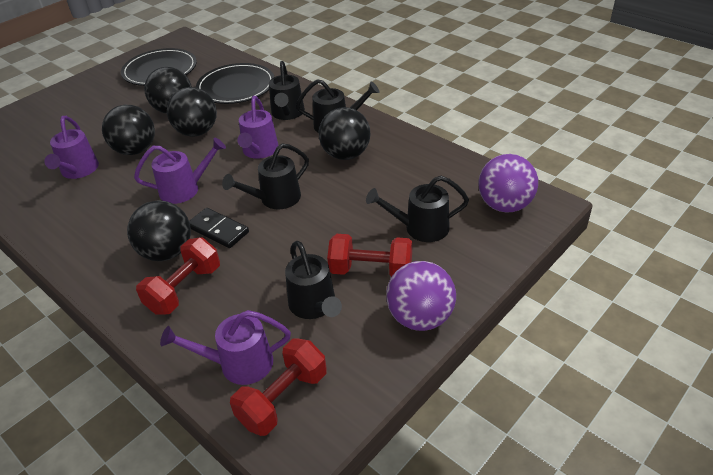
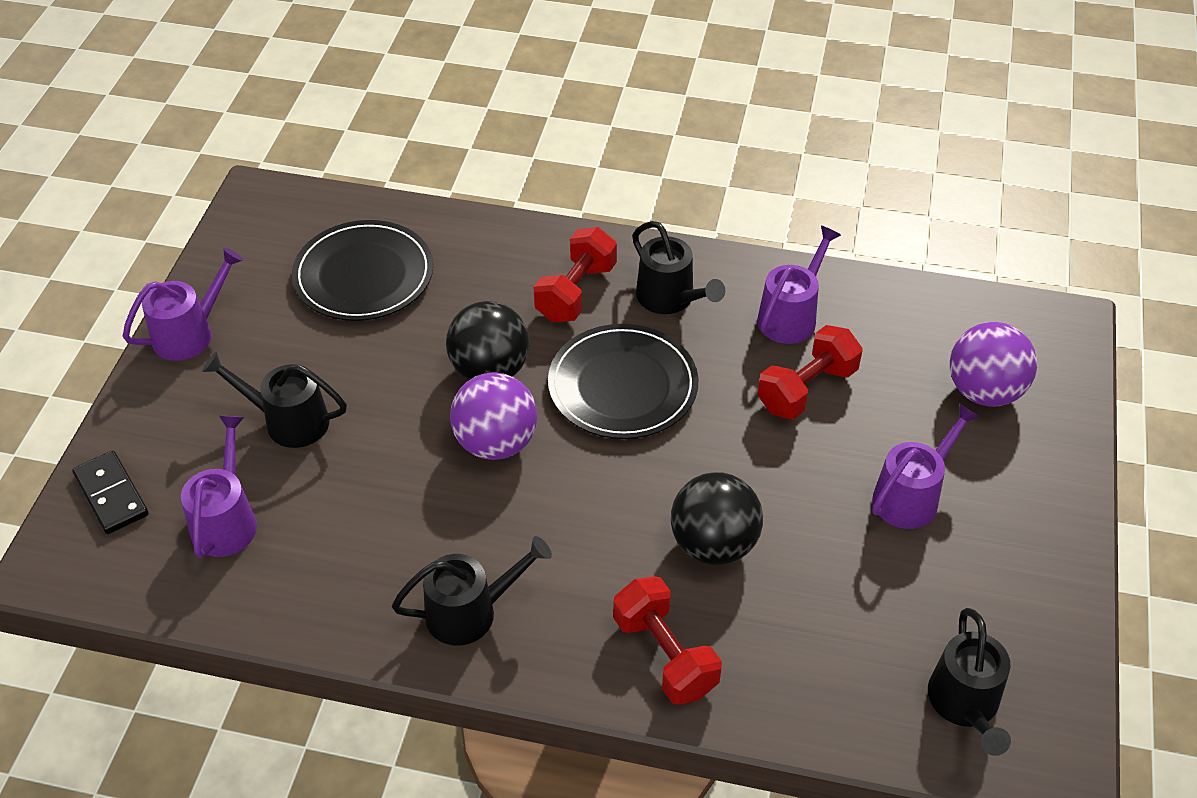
black ball: 5 -> 2
black watering can: 5 -> 4

